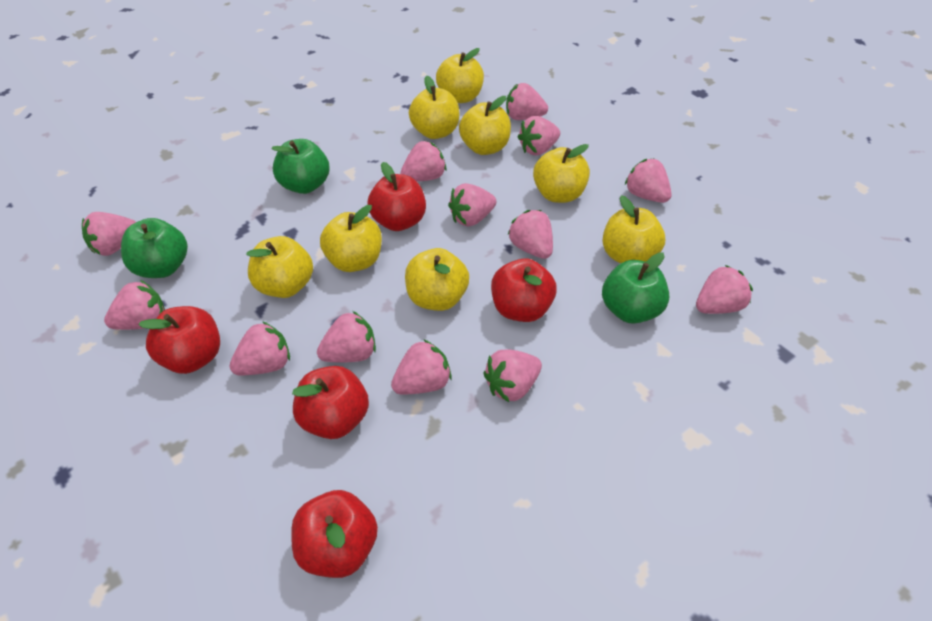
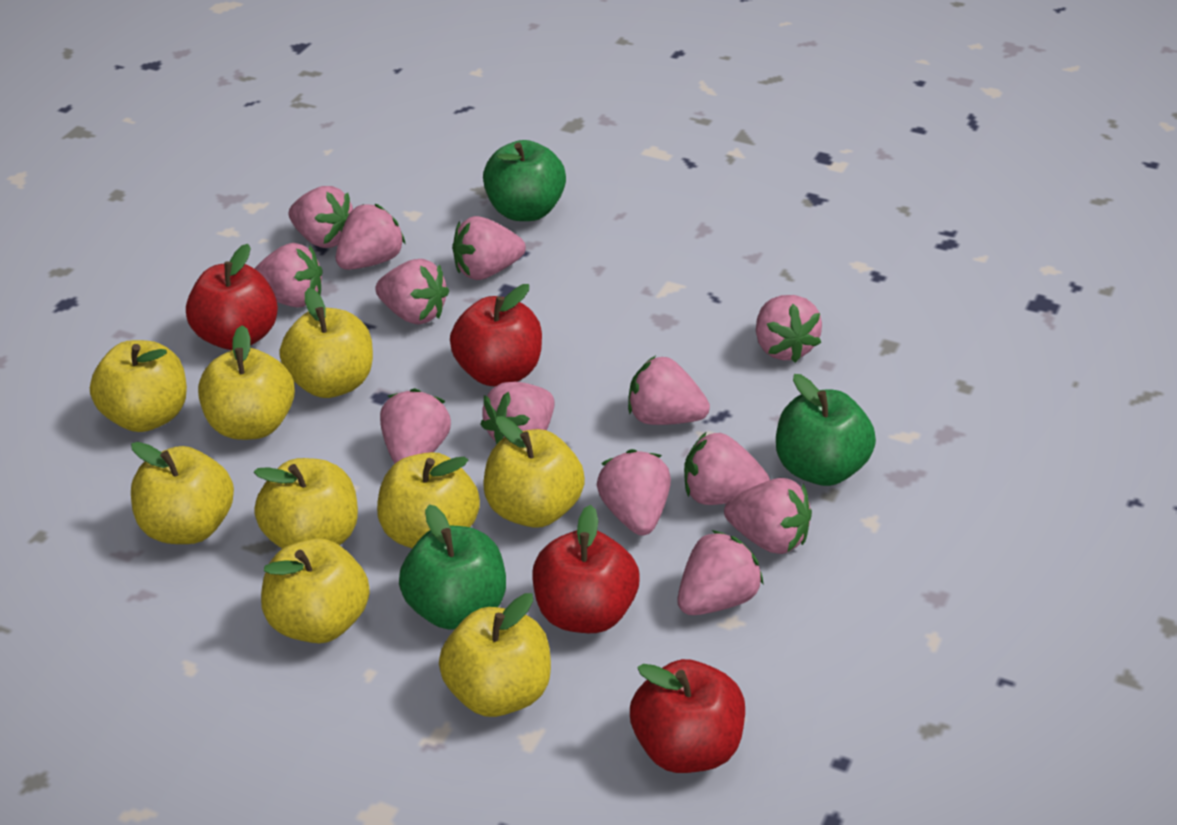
red apple: 5 -> 4
yellow apple: 8 -> 9

